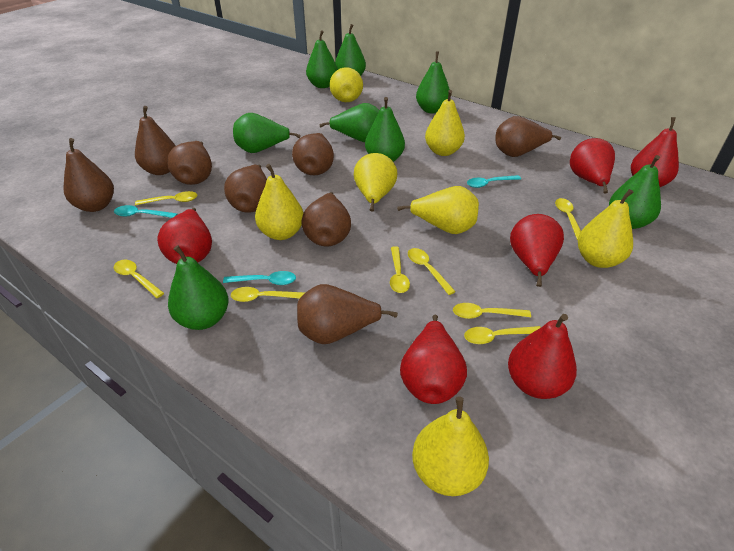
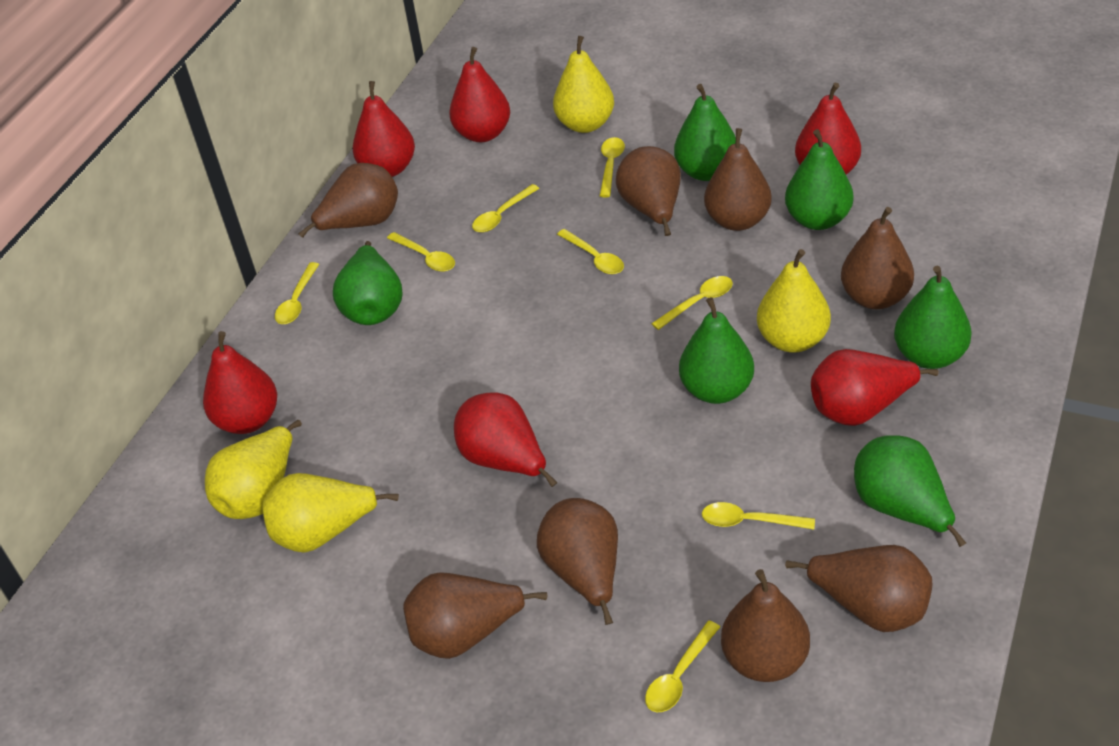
green pear: 8 -> 6
turquoise spoon: 3 -> 0
yellow pear: 7 -> 4

